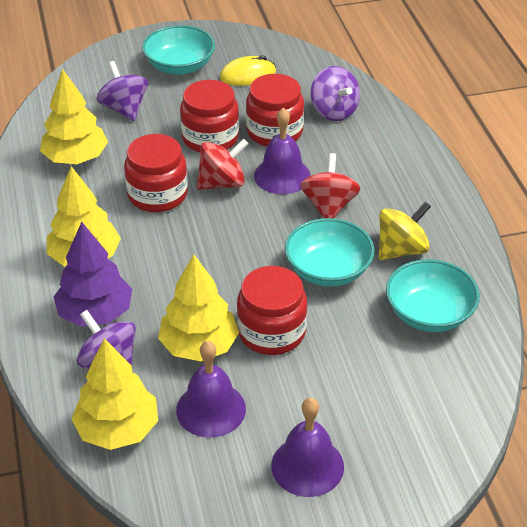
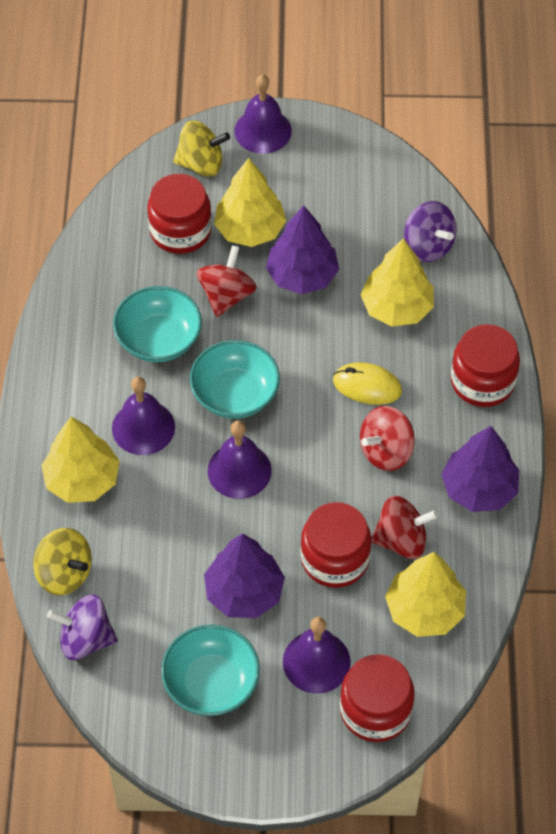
purple bell: 3 -> 4
purple spinning top: 3 -> 2
purple tree: 1 -> 3
red spinning top: 2 -> 3
yellow spinning top: 1 -> 2

